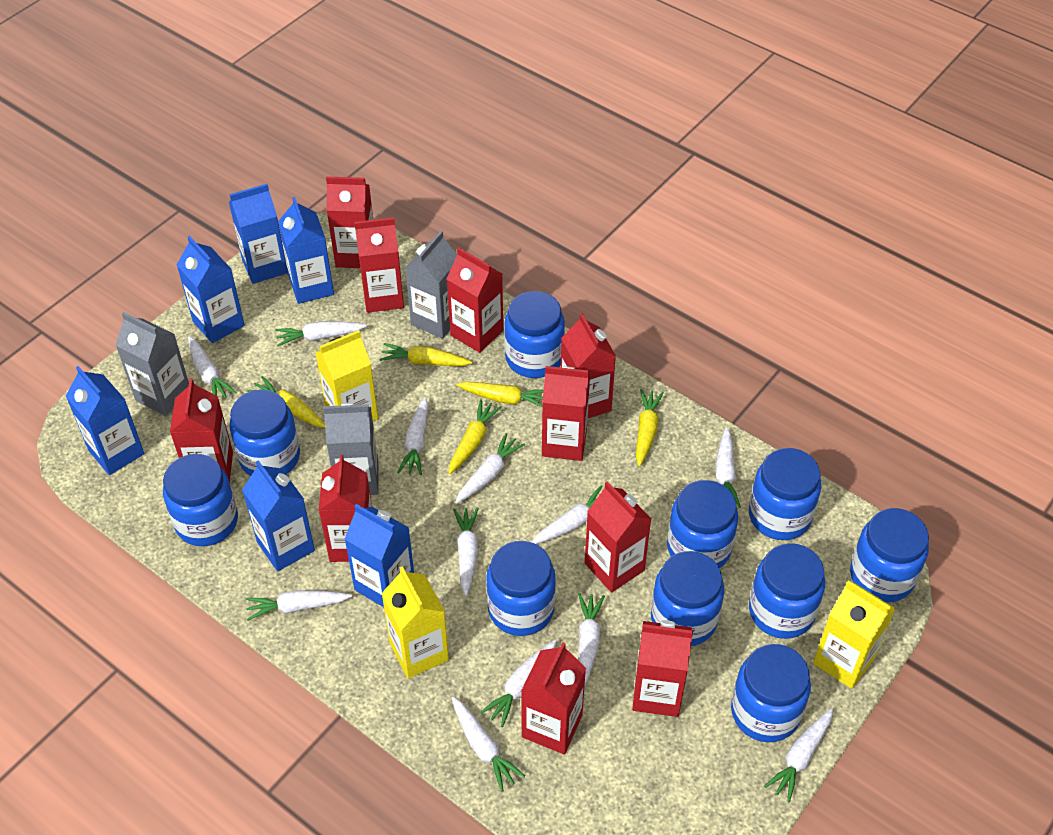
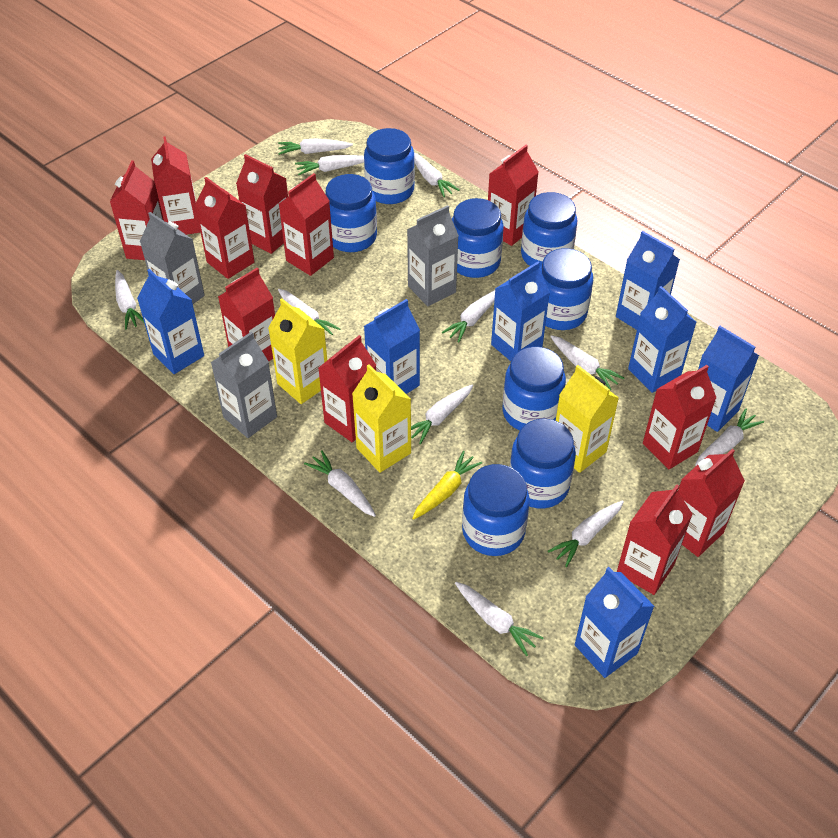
blue carton: 6 -> 7
blue jar: 10 -> 8
red carton: 10 -> 11
yellow carrot: 5 -> 1

